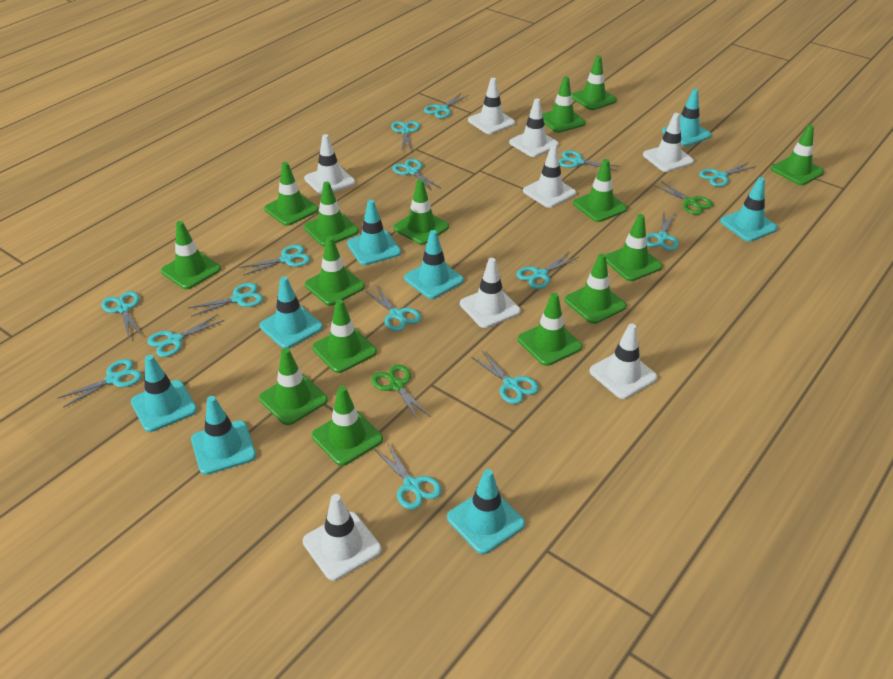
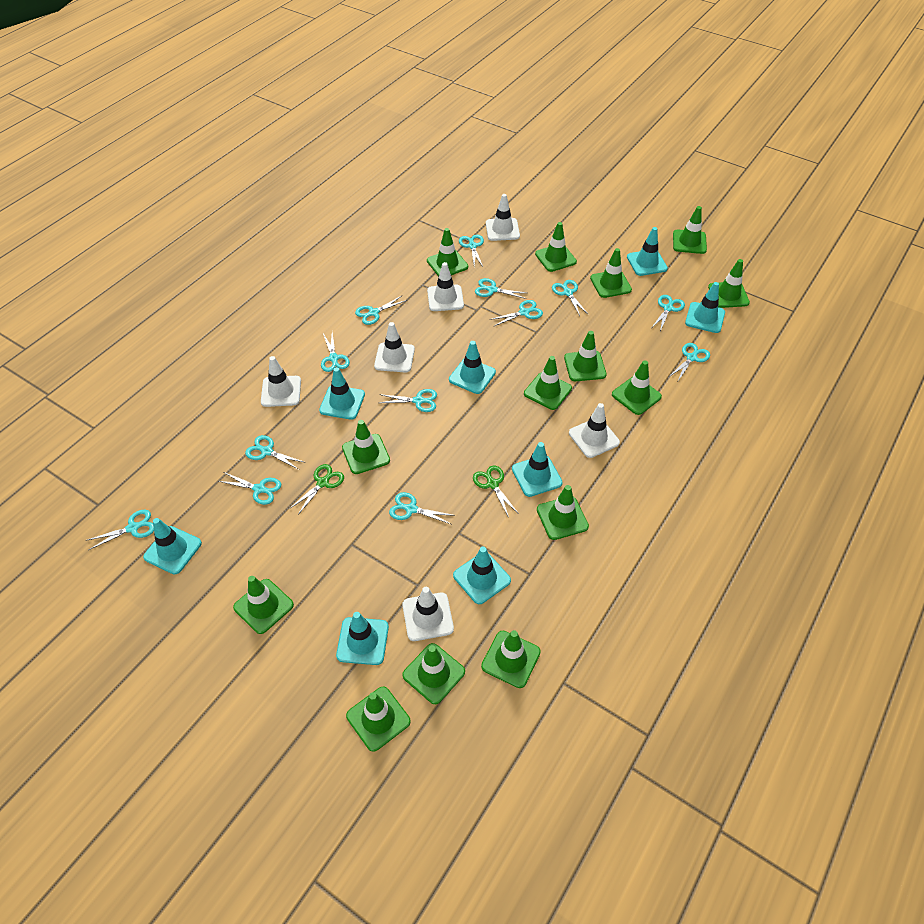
green traffic cone: 15 -> 14
turquoise scissors: 15 -> 13
white traffic cone: 8 -> 6

